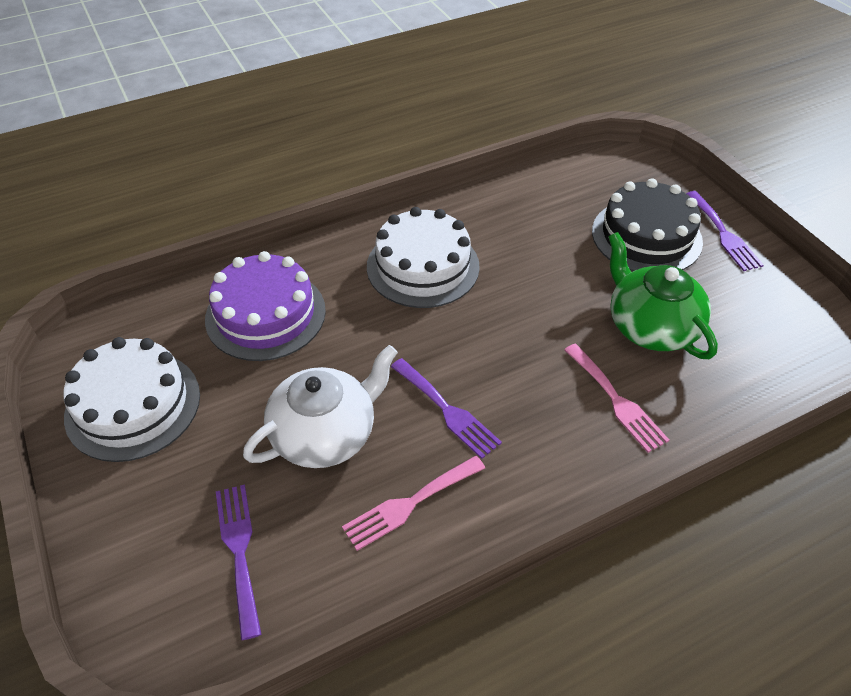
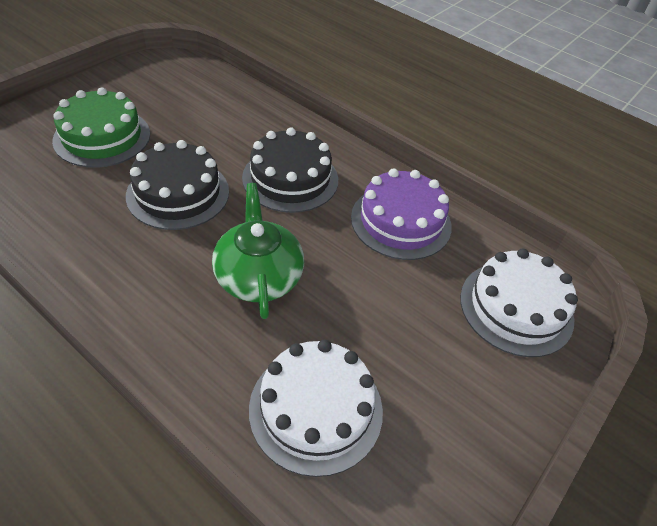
black cake: 1 -> 2
green cake: 0 -> 1
pink fork: 2 -> 0
purple fork: 3 -> 0
white teapot: 1 -> 0

